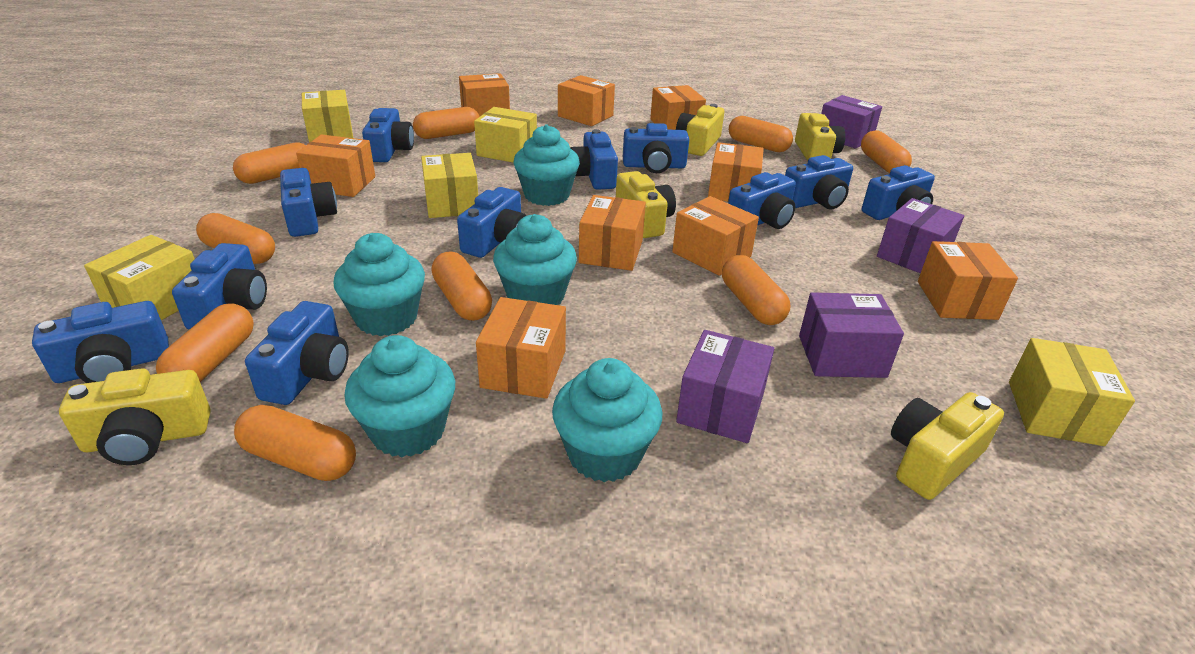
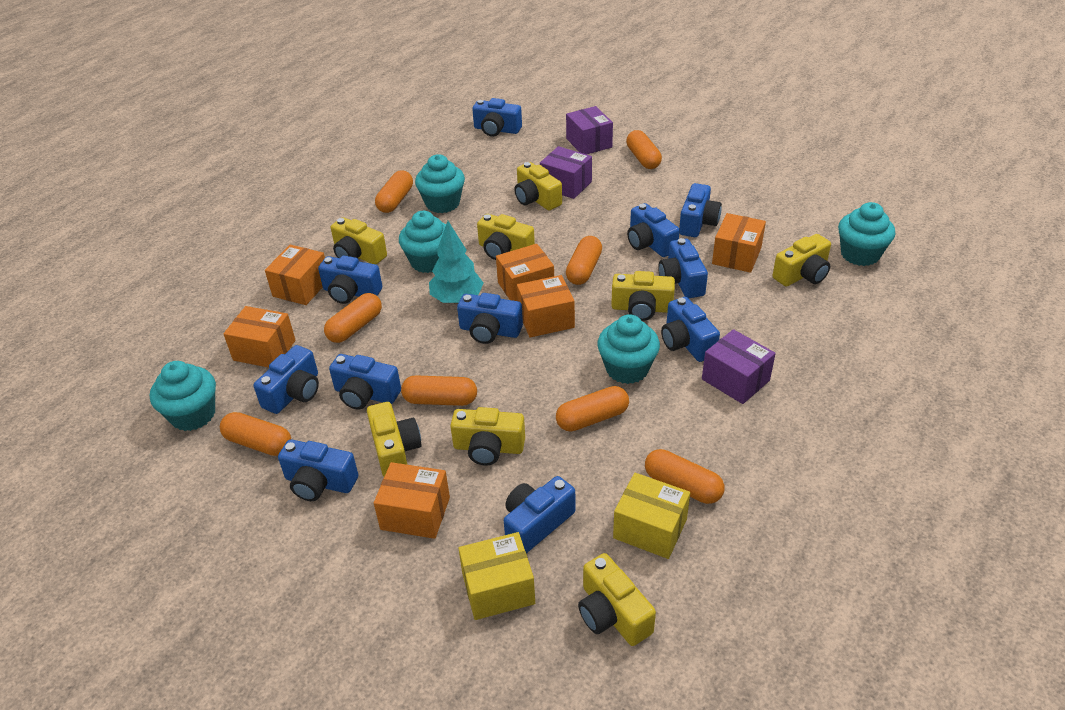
orange box: 9 -> 6
orange capsule: 9 -> 8
purple box: 4 -> 3
turquoise tree: 0 -> 1
yellow box: 5 -> 2
yellow camera: 5 -> 8

